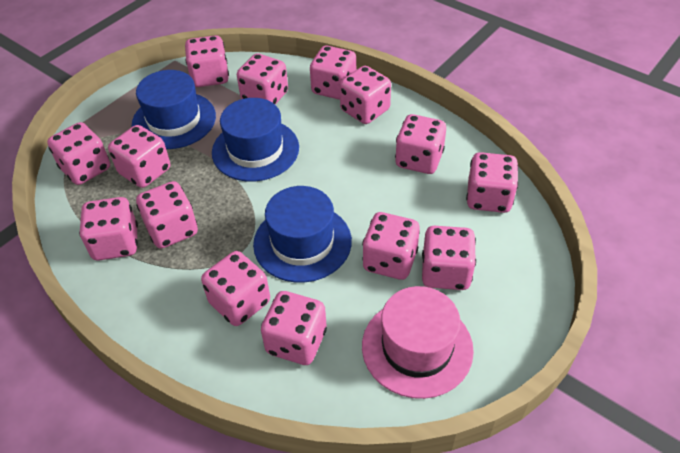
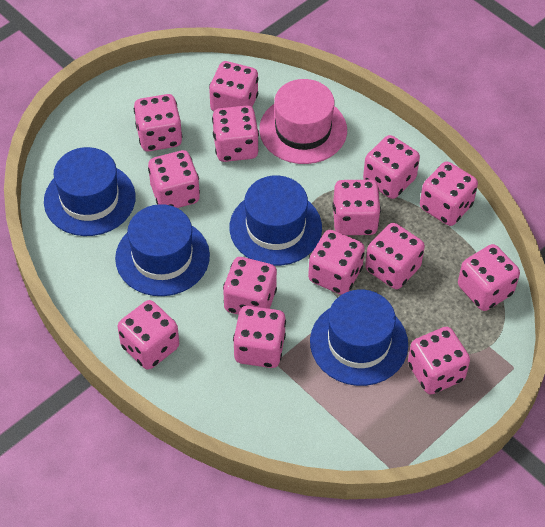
blue hat: 3 -> 4

